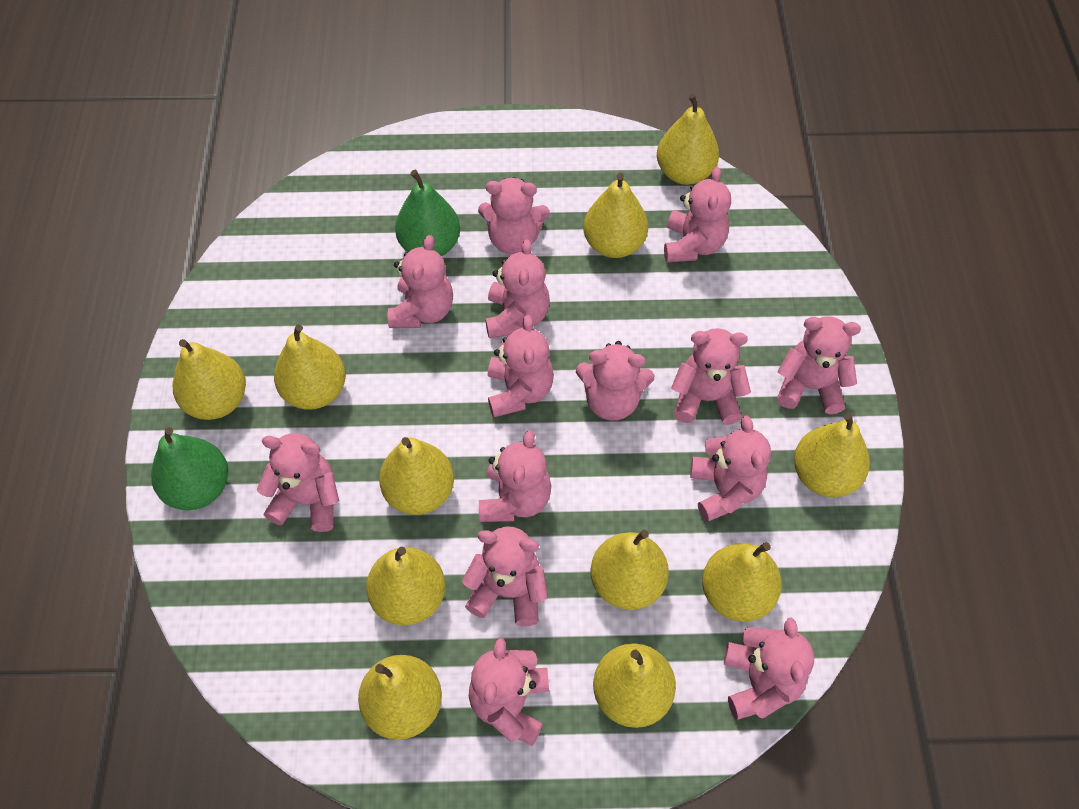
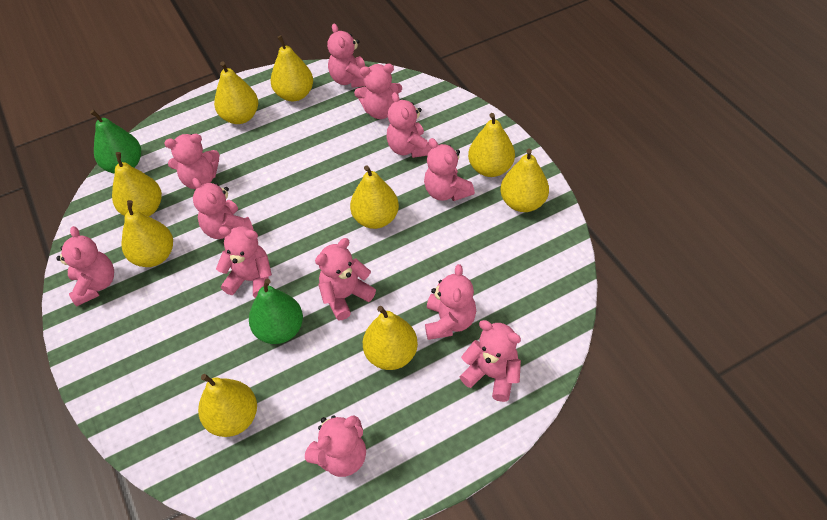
pink teddy bear: 14 -> 12
yellow pear: 11 -> 9

